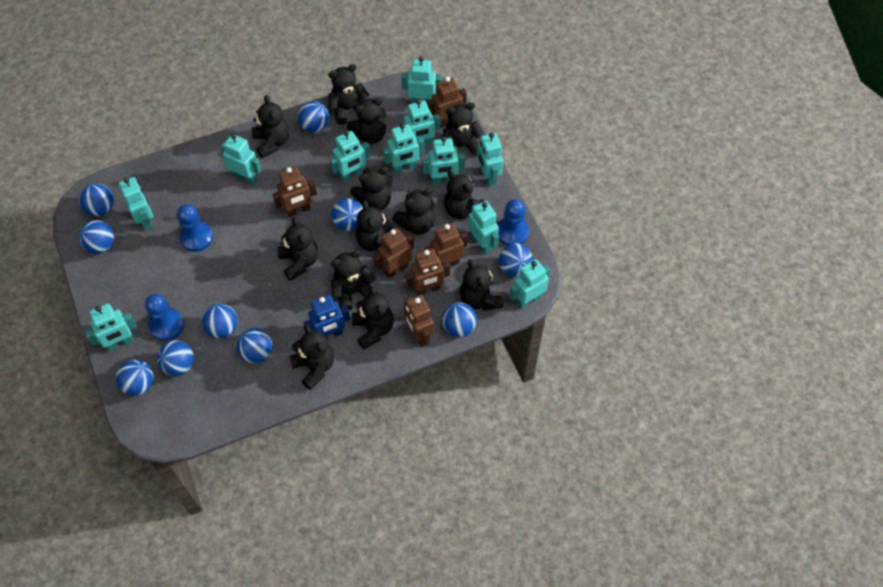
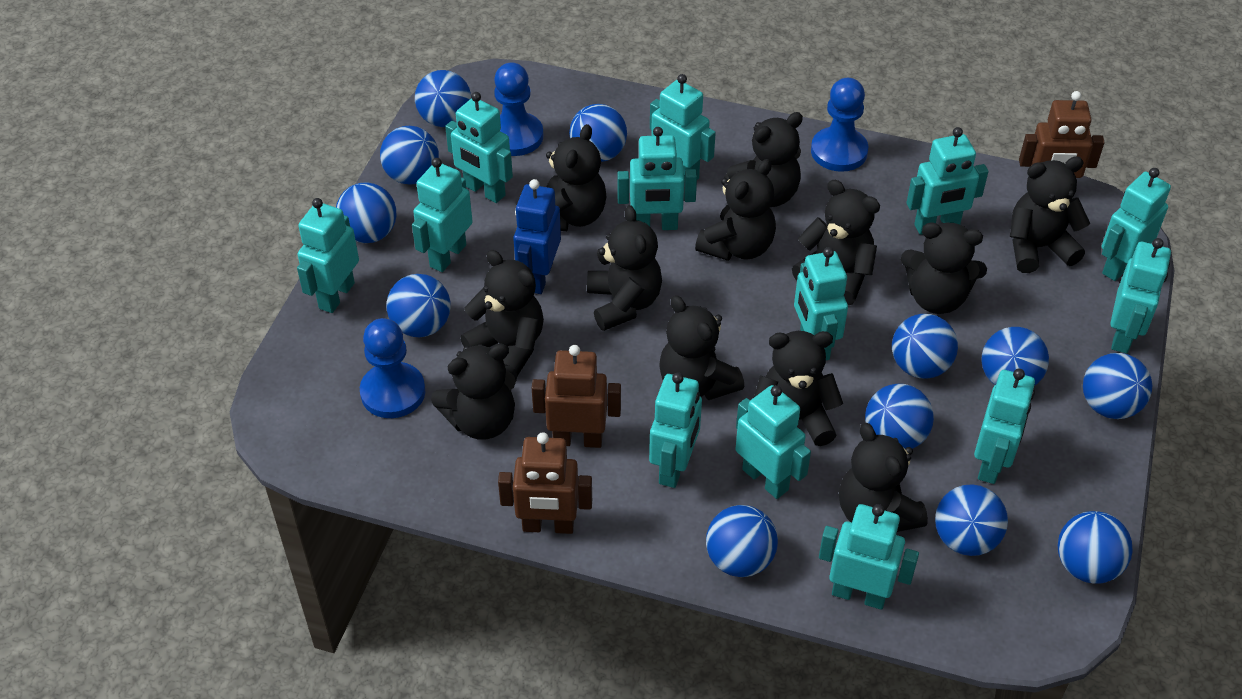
black teddy bear: 13 -> 12
blue ball: 10 -> 12
brown robot: 6 -> 3
turquoise robot: 11 -> 13

